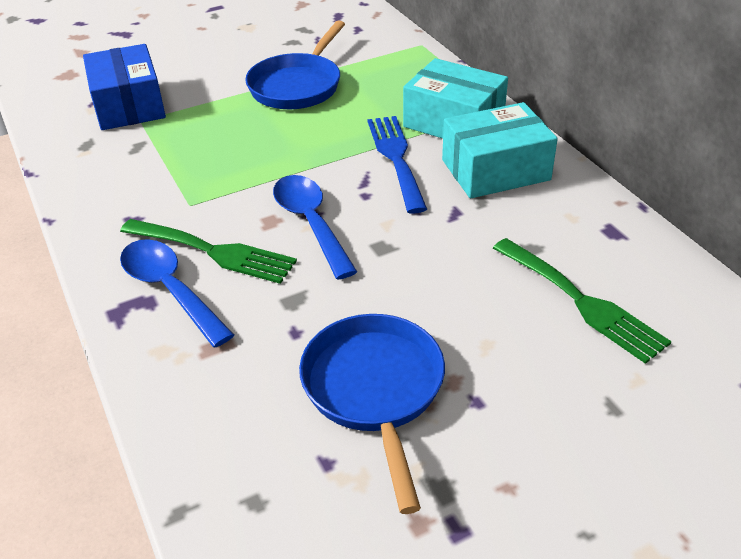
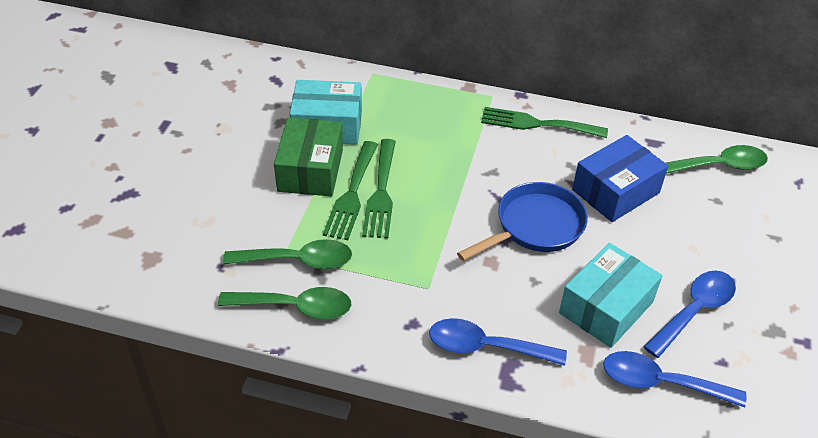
blue fork: 1 -> 0
blue pan: 2 -> 1
blue spoon: 2 -> 3
green box: 0 -> 1
green fork: 2 -> 3
green spoon: 0 -> 3

